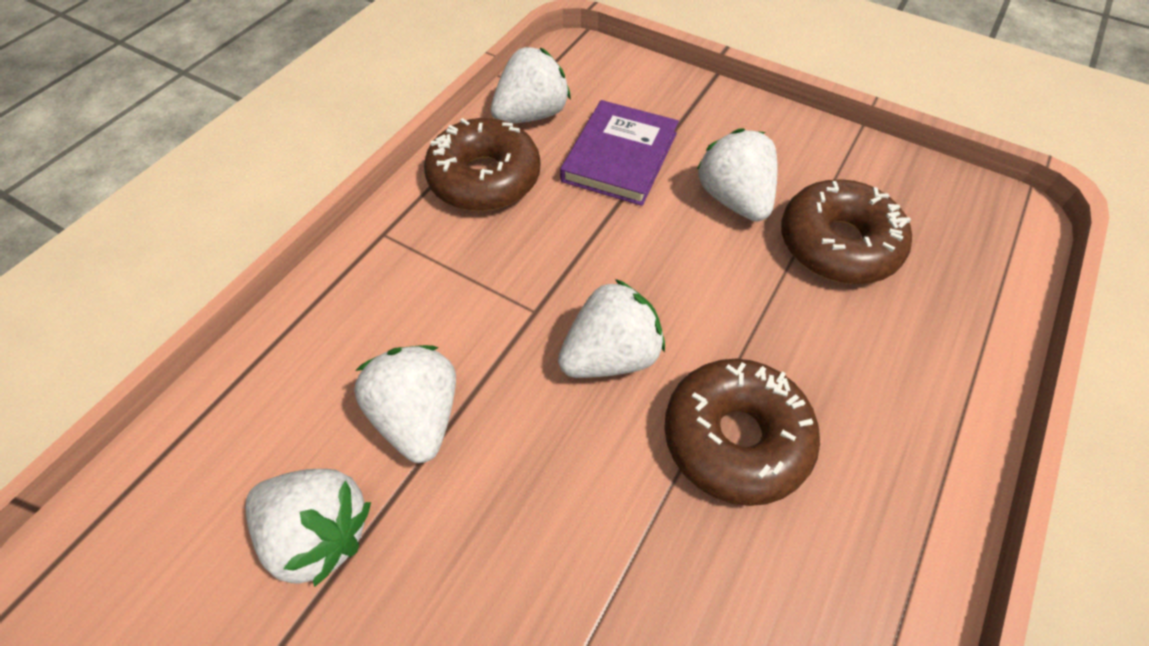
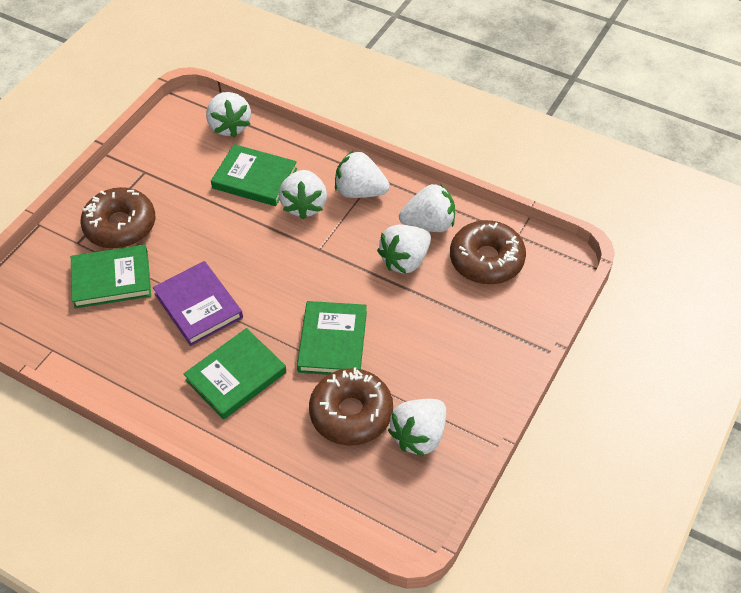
green book: 0 -> 4
white strawberry: 5 -> 6

